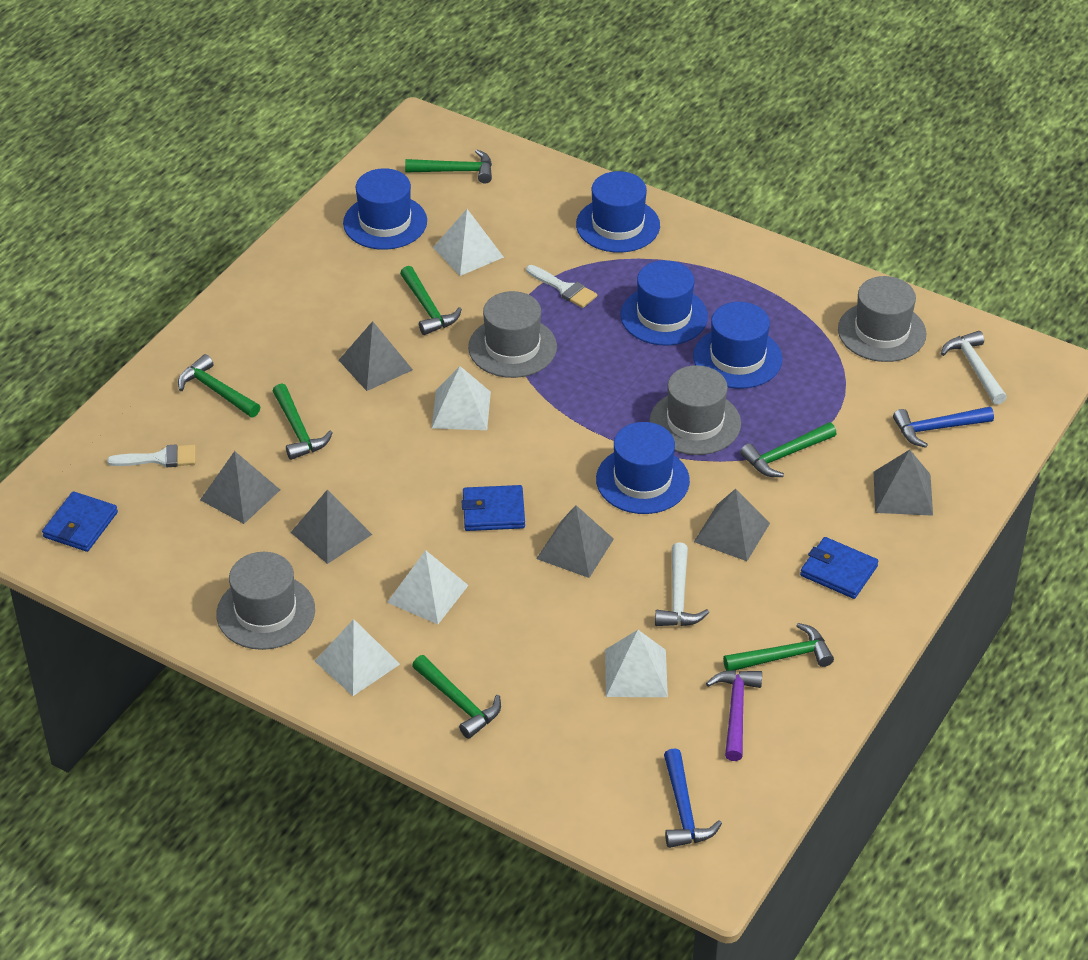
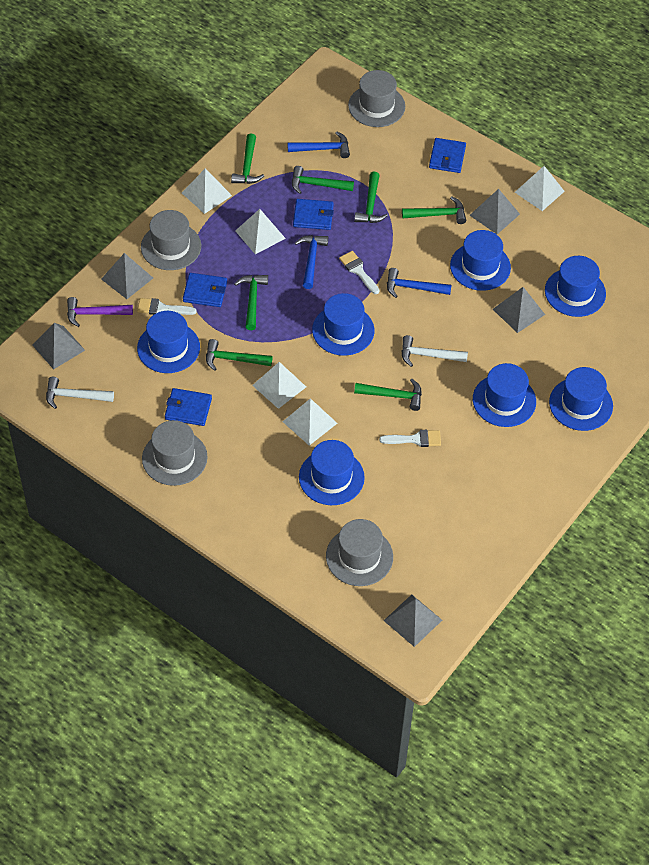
blue hammer: 2 -> 3
blue hat: 5 -> 7
blue wallet: 3 -> 4
grey pyramid: 6 -> 5
white brush: 2 -> 3

